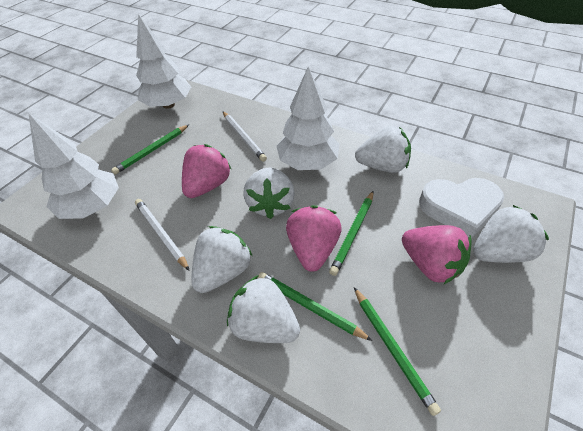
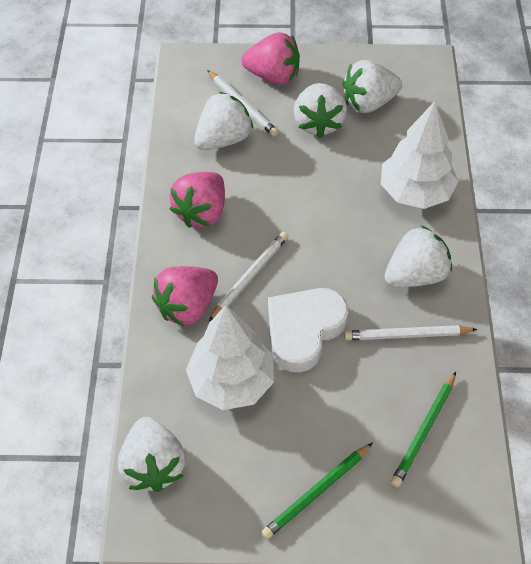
green pencil: 4 -> 2
white pencil: 2 -> 3
white tree: 3 -> 2

